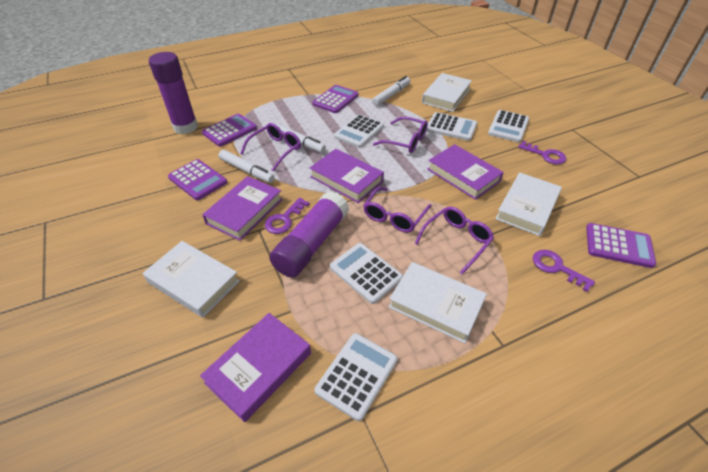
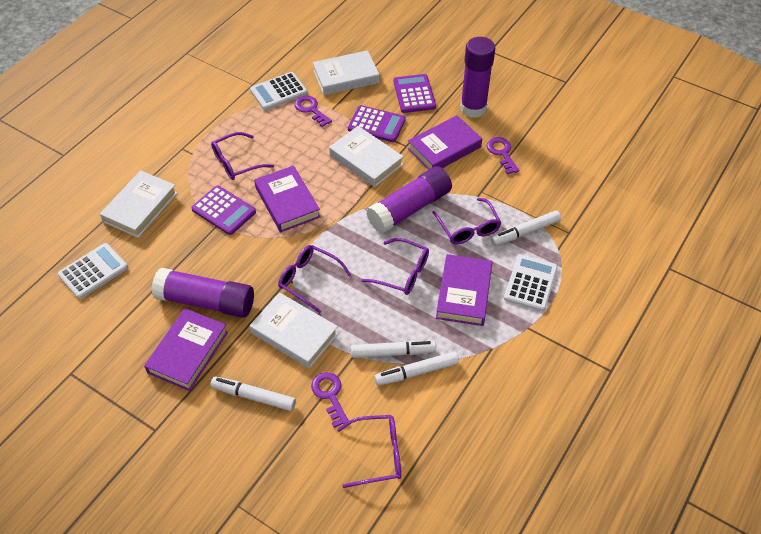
purple calculator: 4 -> 3
purple glasses: 4 -> 5
purple glue stick: 2 -> 3
white calculator: 5 -> 3
white marker: 3 -> 4

